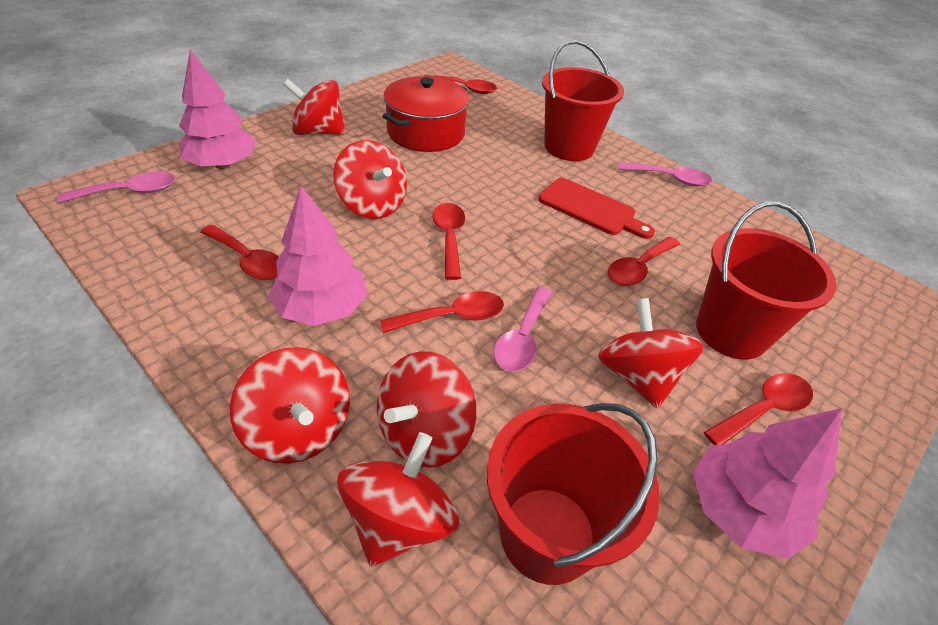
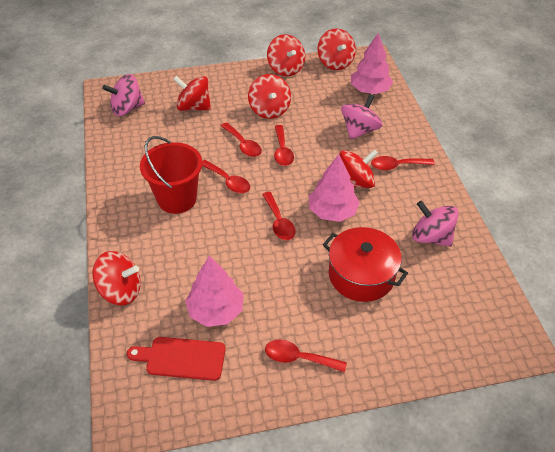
pink spinning top: 0 -> 3
pink spoon: 3 -> 0
red bucket: 3 -> 1

